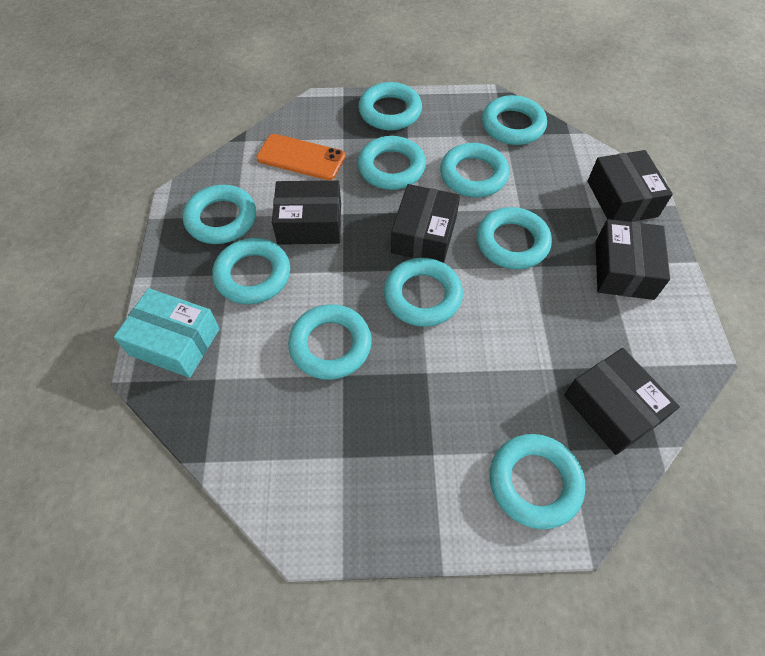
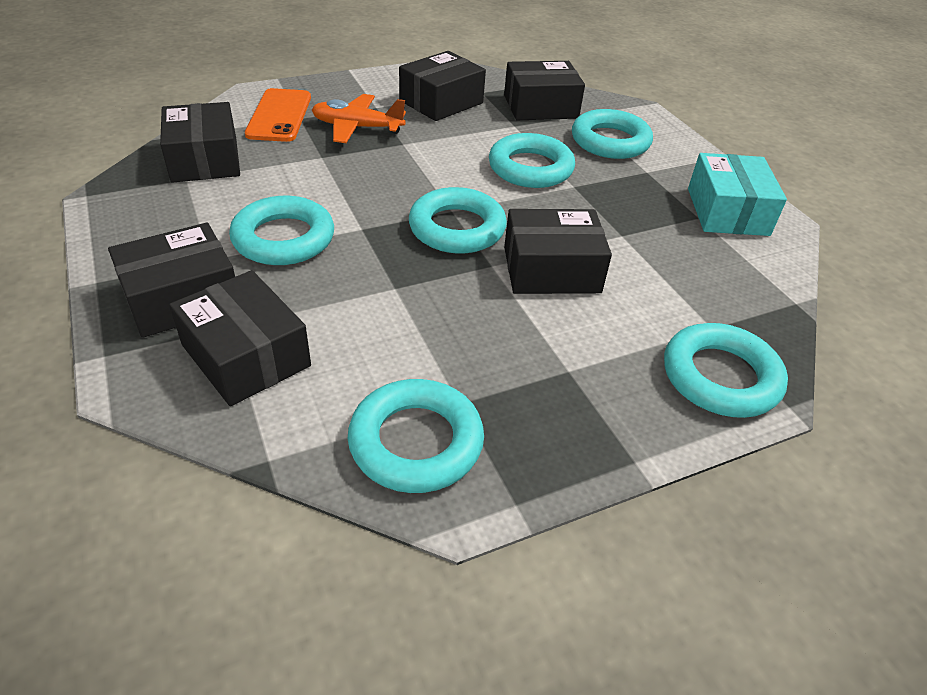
black box: 5 -> 6
orange plane: 0 -> 1
turquoise ring: 10 -> 6

